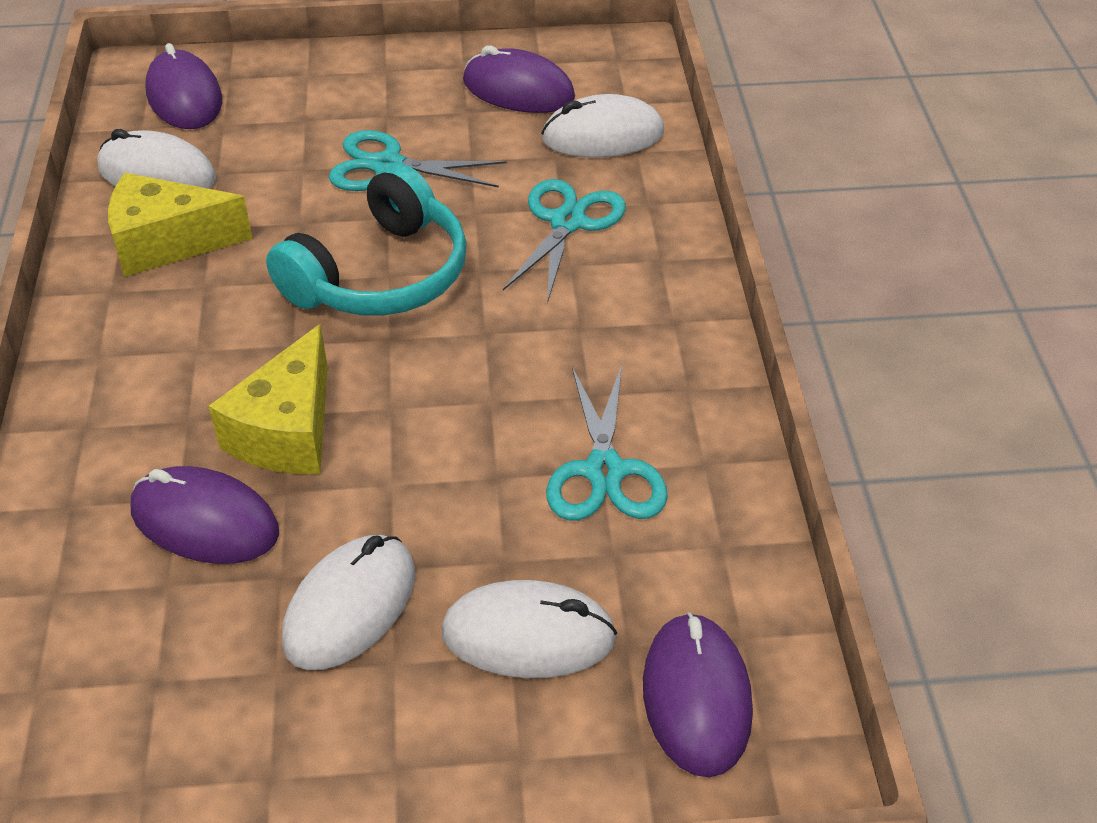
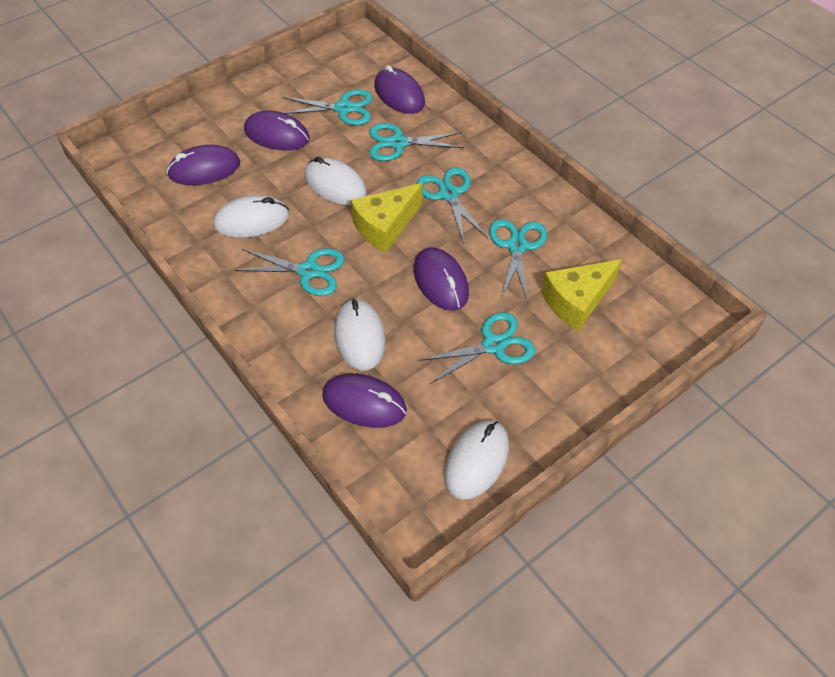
purple mouse: 4 -> 5
turquoise headphones: 1 -> 0
turquoise scissors: 3 -> 6

